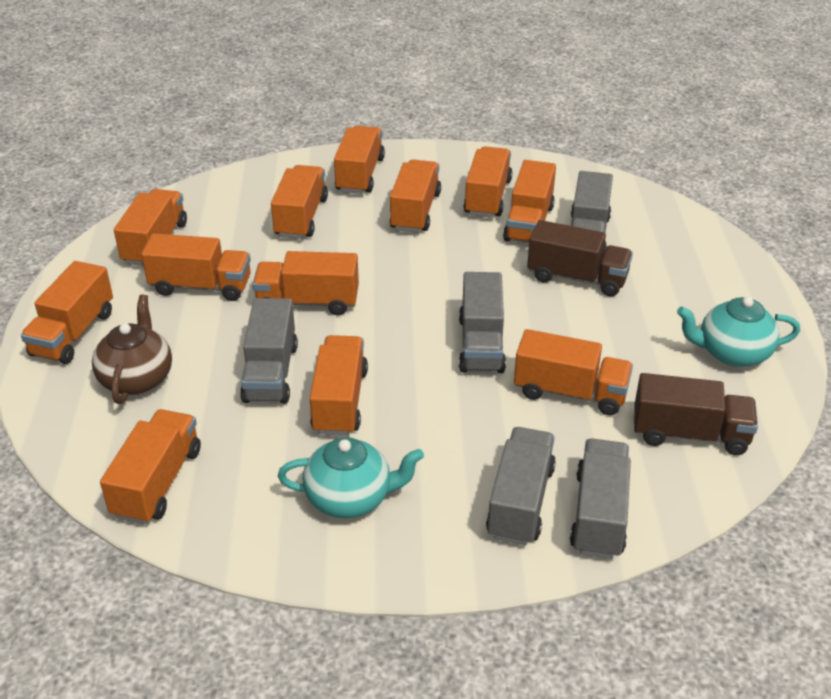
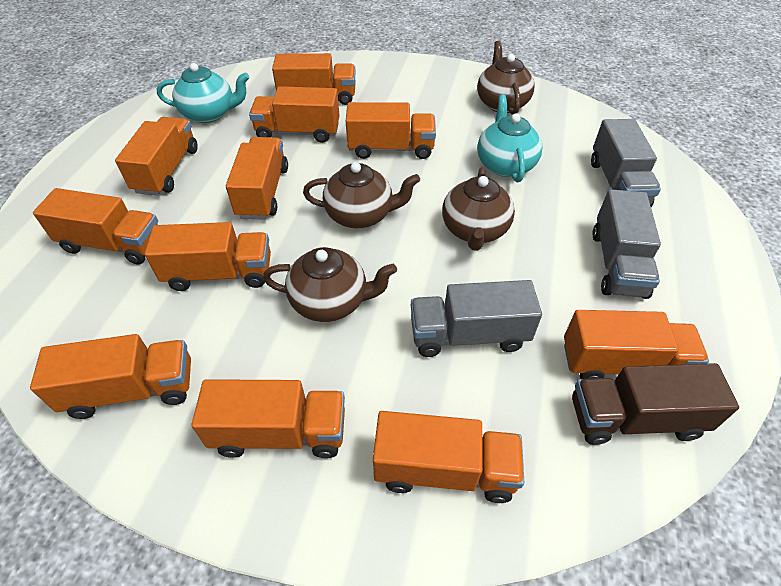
brown teapot: 1 -> 4
brown truck: 2 -> 1
grey truck: 5 -> 3
orange truck: 12 -> 11

